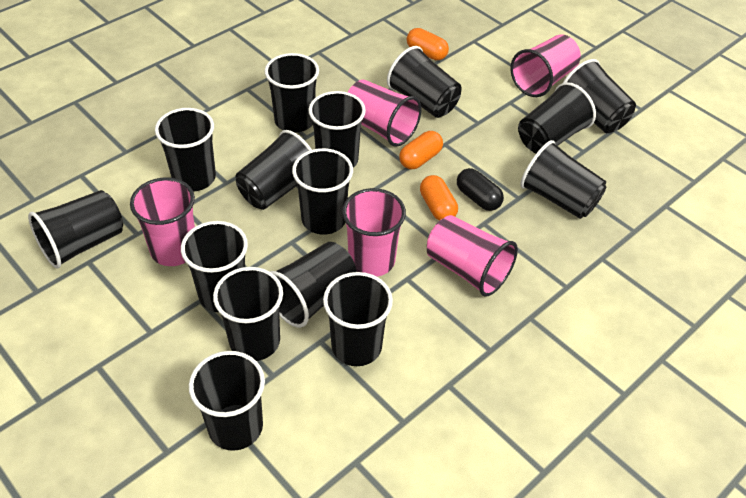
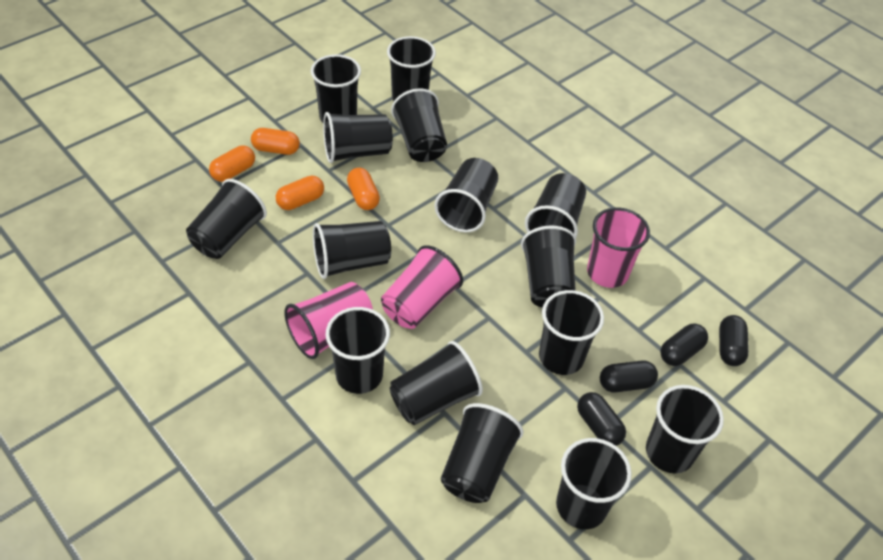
black capsule: 1 -> 4
orange capsule: 3 -> 4
pink cup: 5 -> 3

